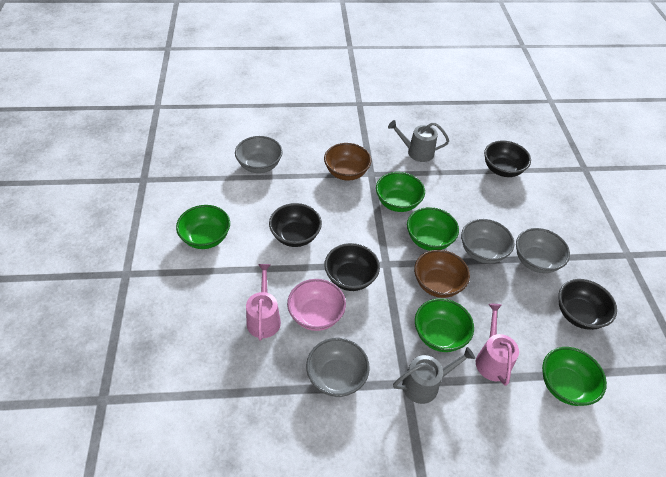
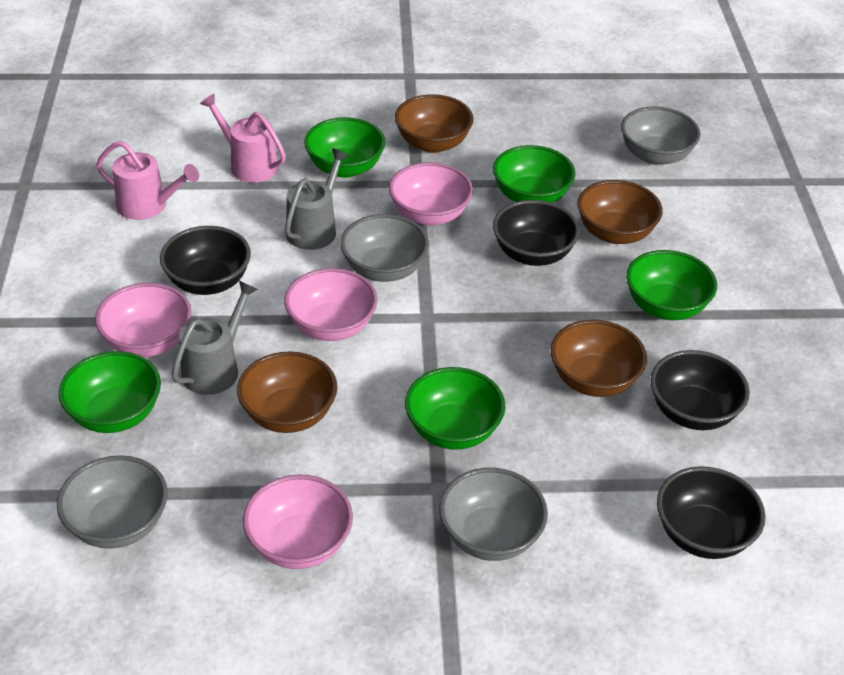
brown bowl: 2 -> 4
pink bowl: 1 -> 4

